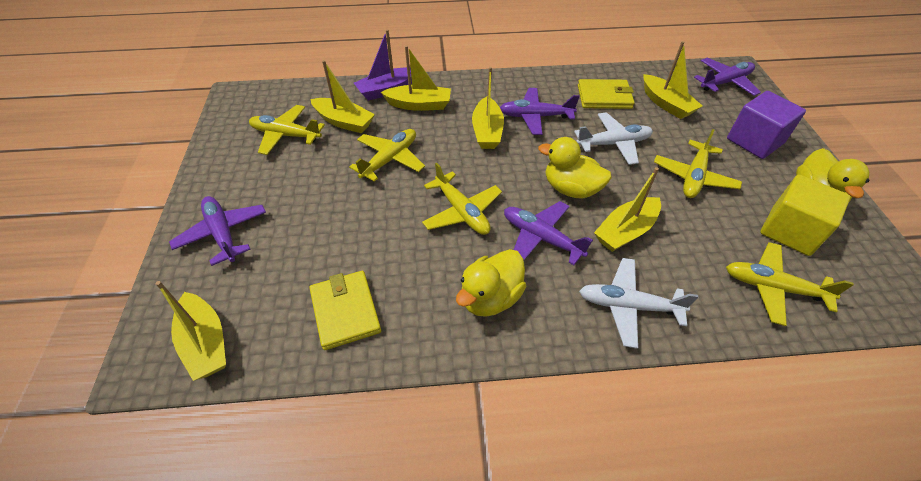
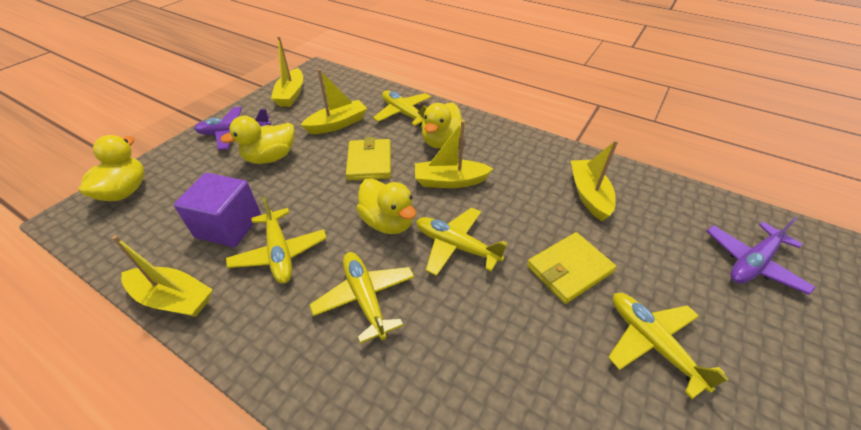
purple boat: 1 -> 0
purple plane: 4 -> 2
white plane: 2 -> 0
yellow boat: 6 -> 5
yellow cube: 1 -> 0
yellow duck: 3 -> 4

